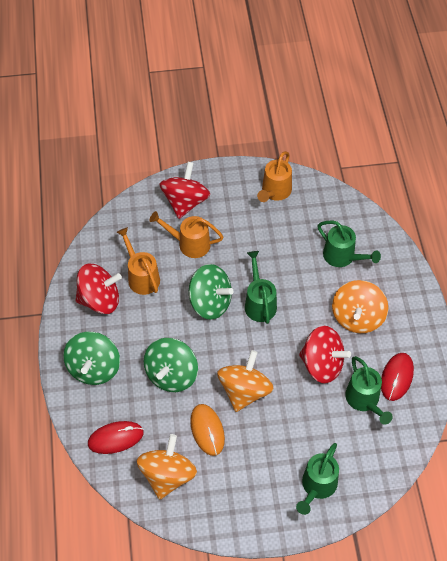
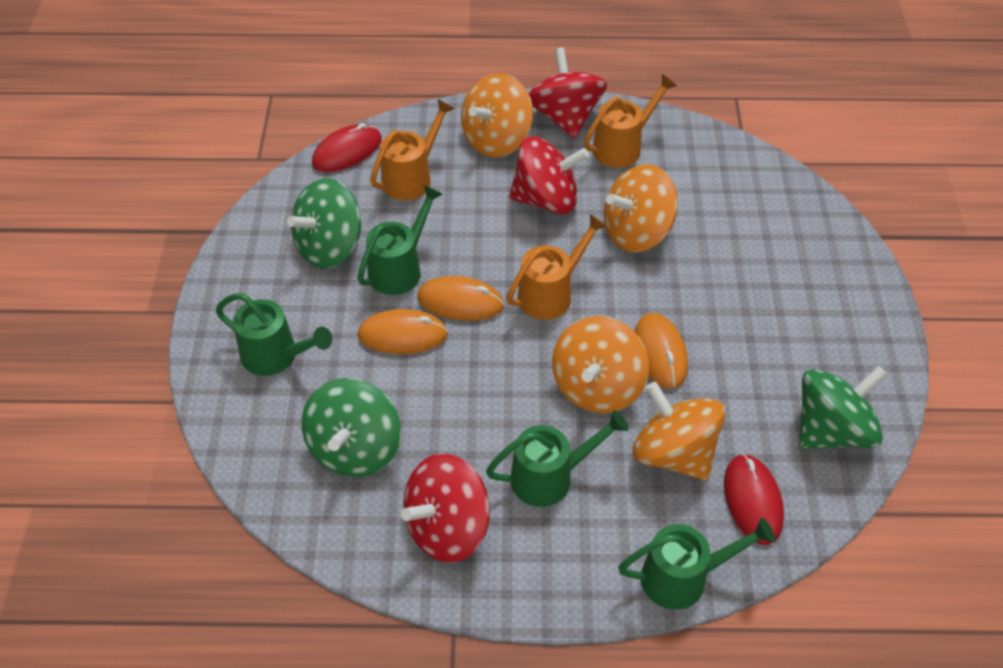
orange mouse: 1 -> 3
orange spinning top: 3 -> 4

